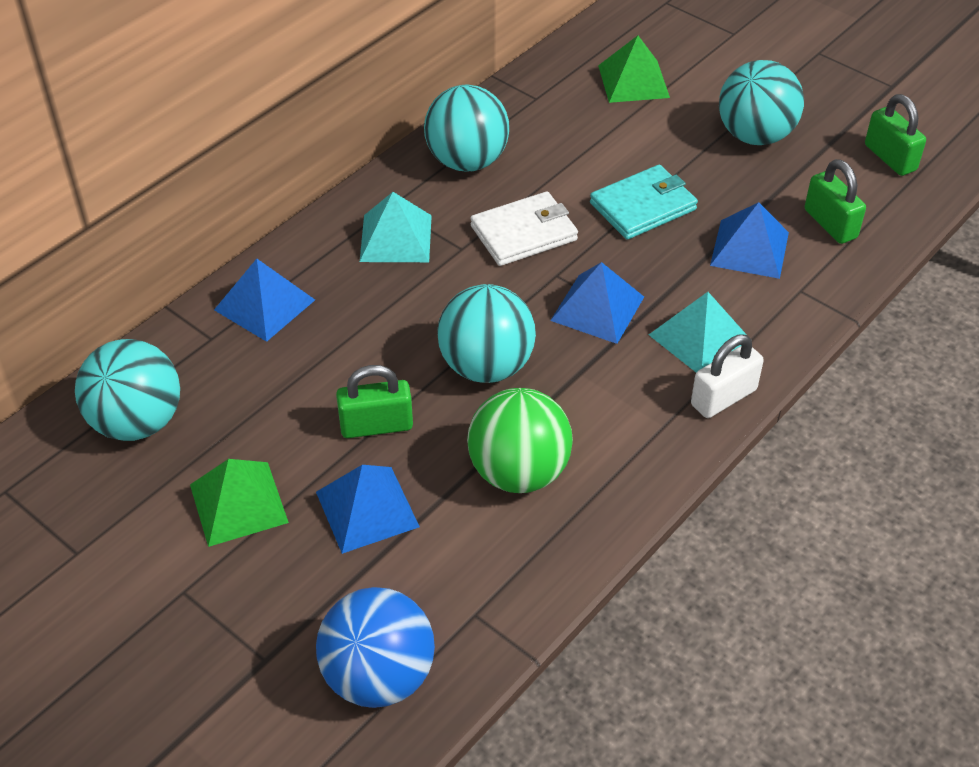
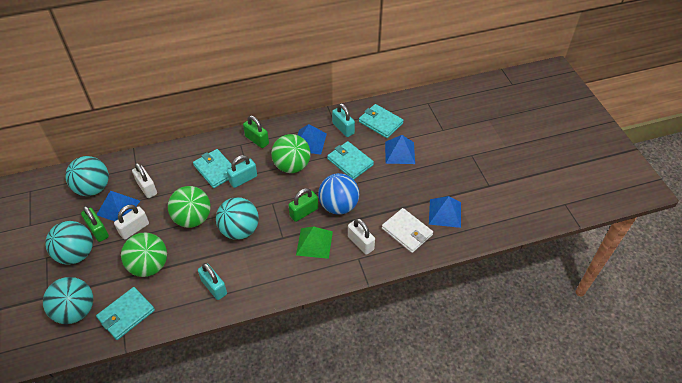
green ball: 1 -> 3
green pyramid: 2 -> 1
turquoise padlock: 0 -> 3
turquoise pyramid: 2 -> 0
turquoise wallet: 1 -> 4
white padlock: 1 -> 3

